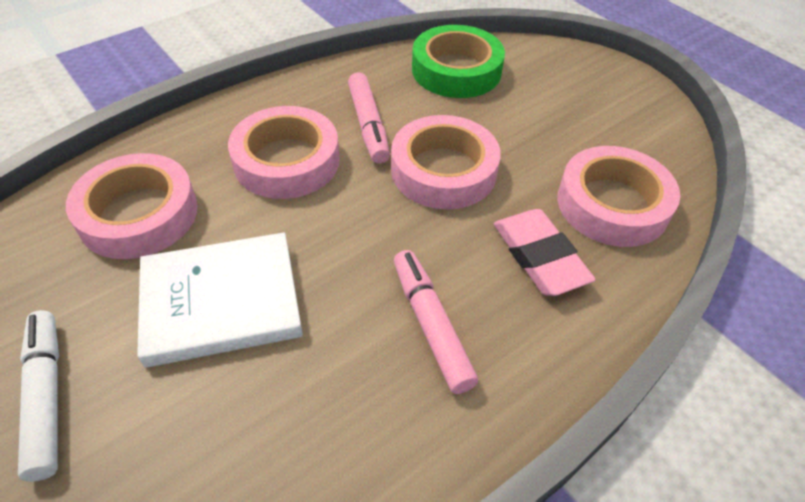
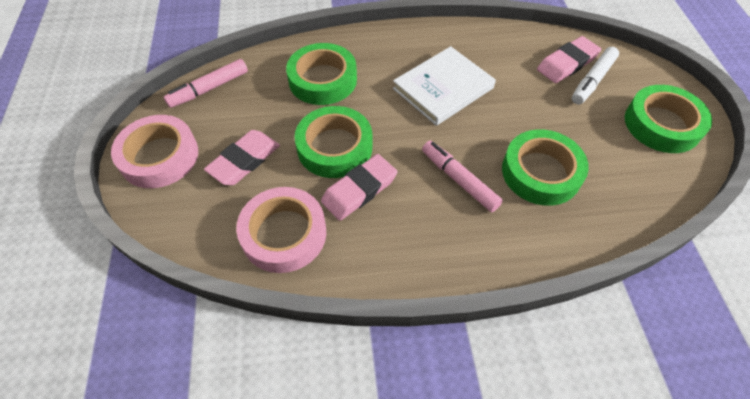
green tape: 1 -> 4
pink eraser: 1 -> 3
pink tape: 4 -> 2

